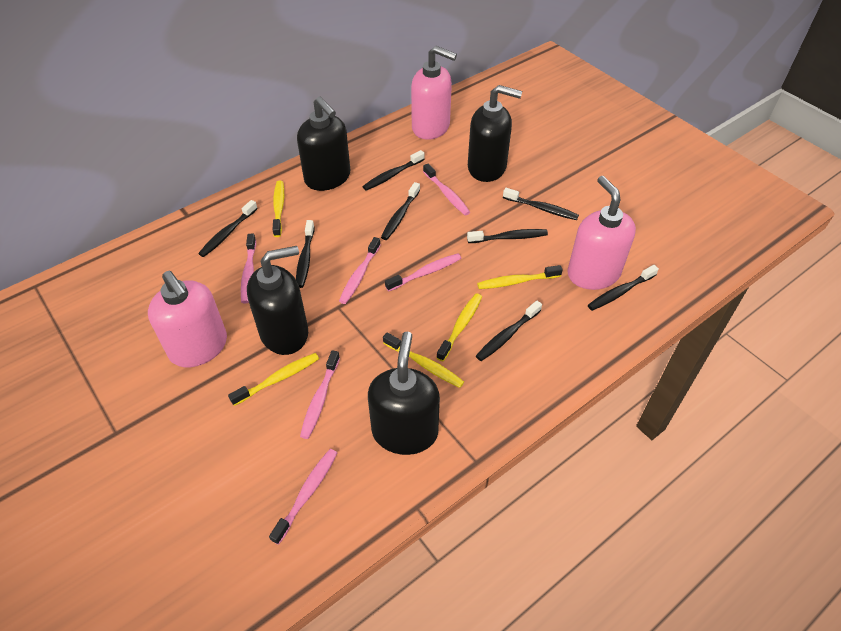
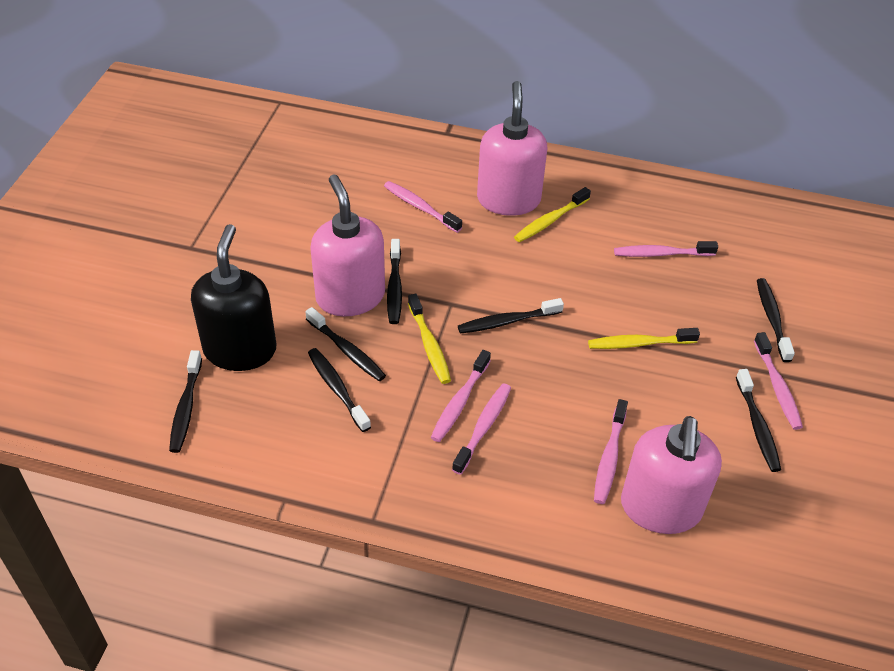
black soap dispenser: 4 -> 1
black toothbrush: 8 -> 7
yellow toothbrush: 5 -> 3

